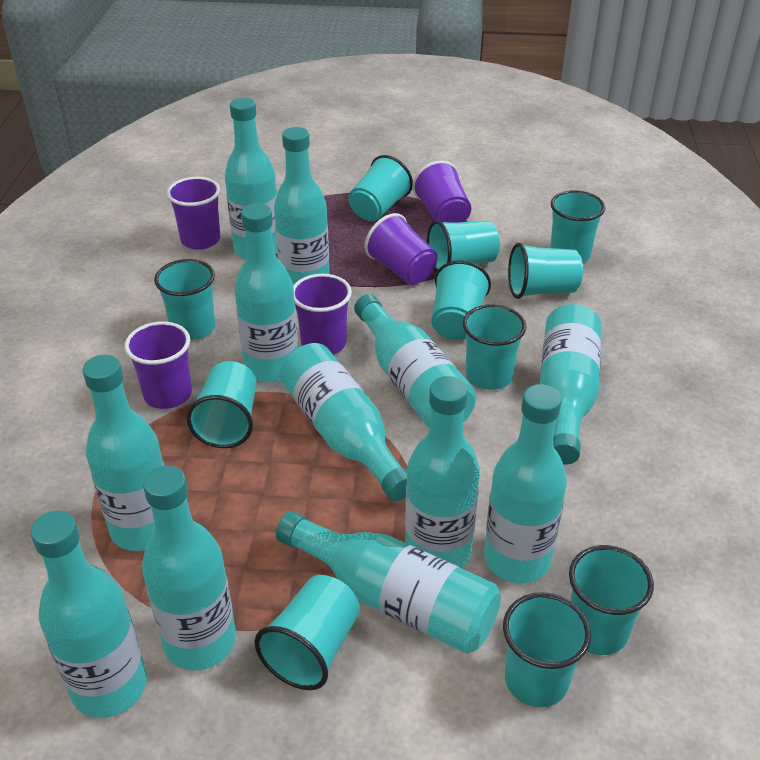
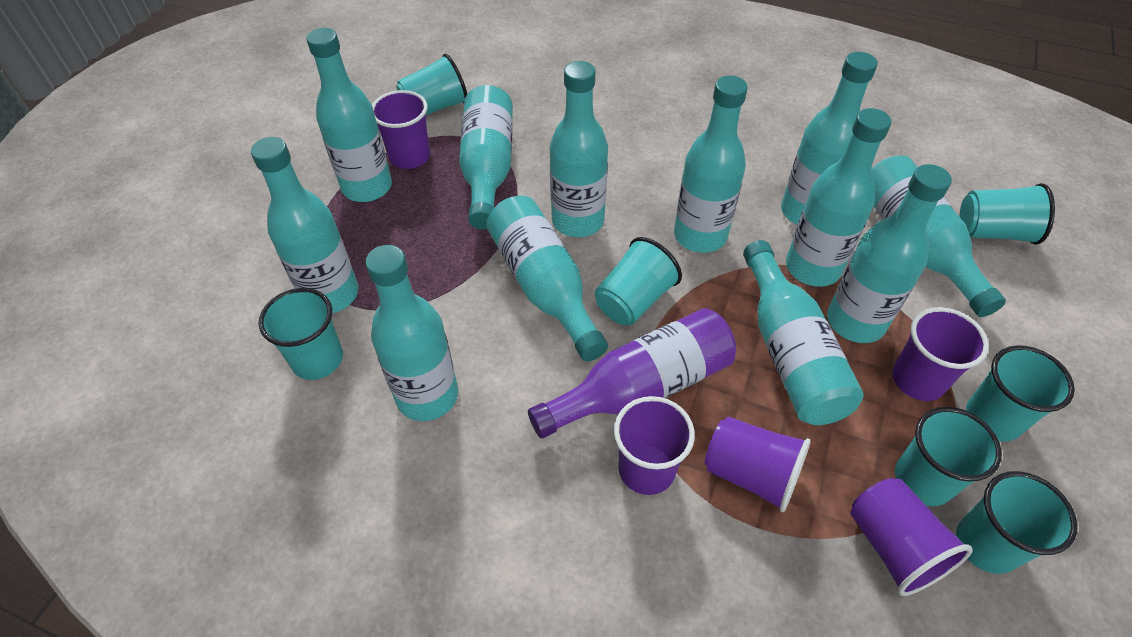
purple bottle: 0 -> 1
turquoise cup: 11 -> 7

